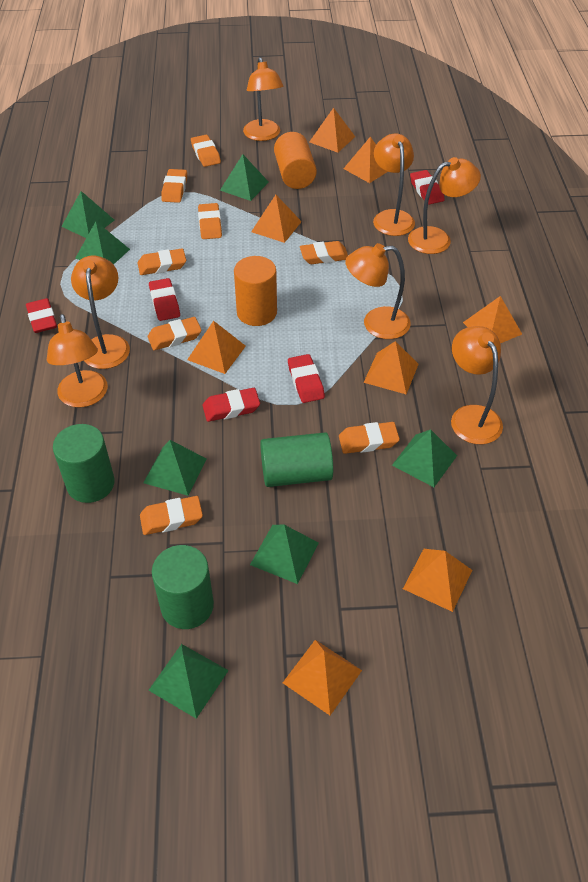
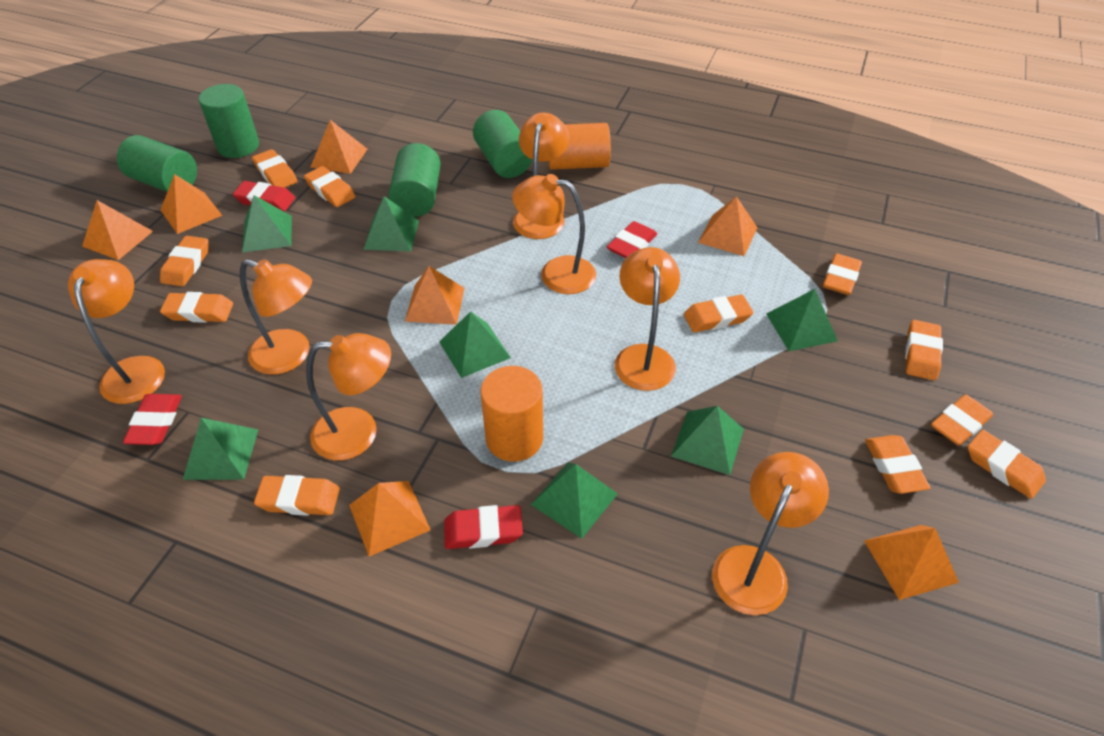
green cylinder: 3 -> 4
orange eraser: 8 -> 11
orange pyramid: 8 -> 7
red eraser: 5 -> 4

